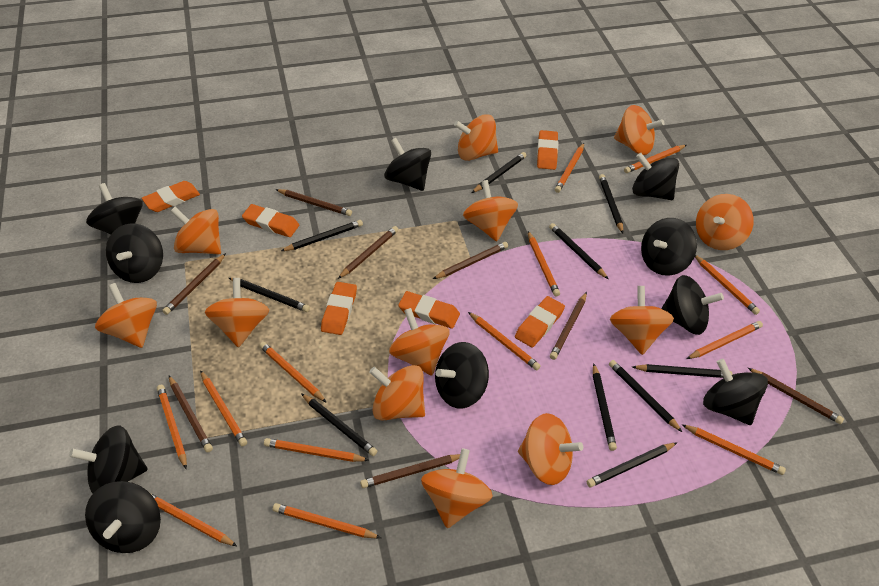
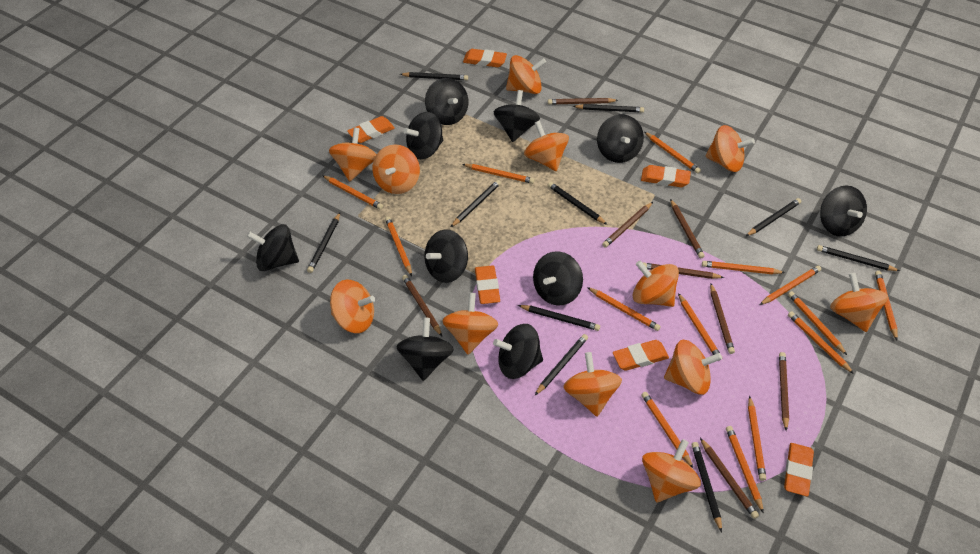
orange pencil: 13 -> 14

